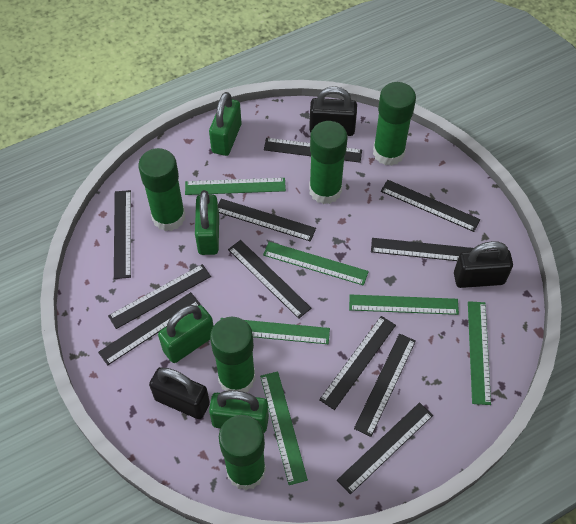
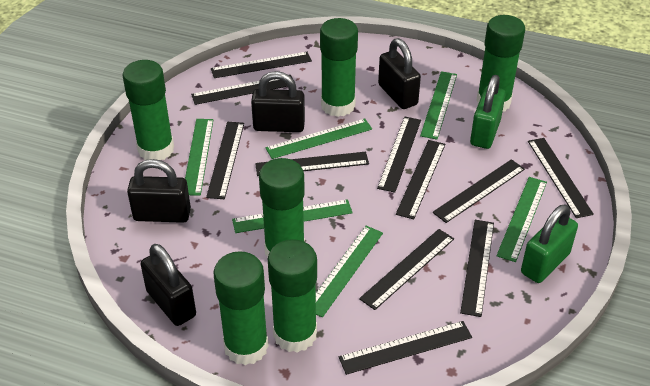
black padlock: 3 -> 4
green glue stick: 5 -> 6
green padlock: 4 -> 2

